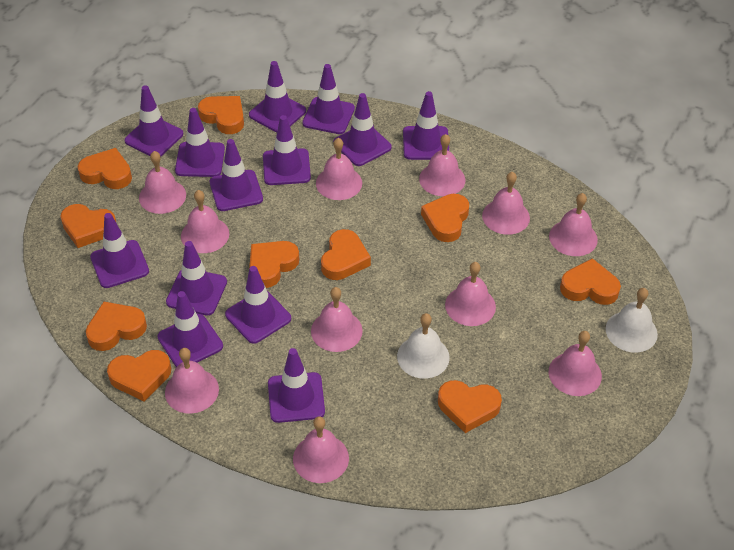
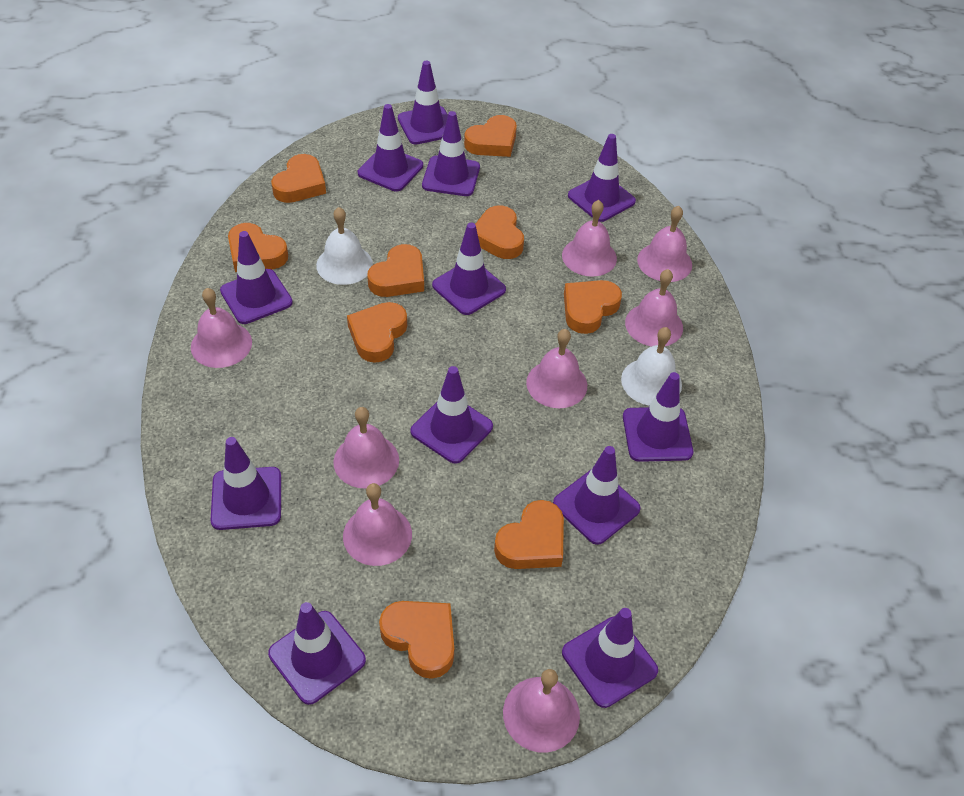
orange heart: 10 -> 9
pink bell: 11 -> 8
purple traffic cone: 13 -> 12

